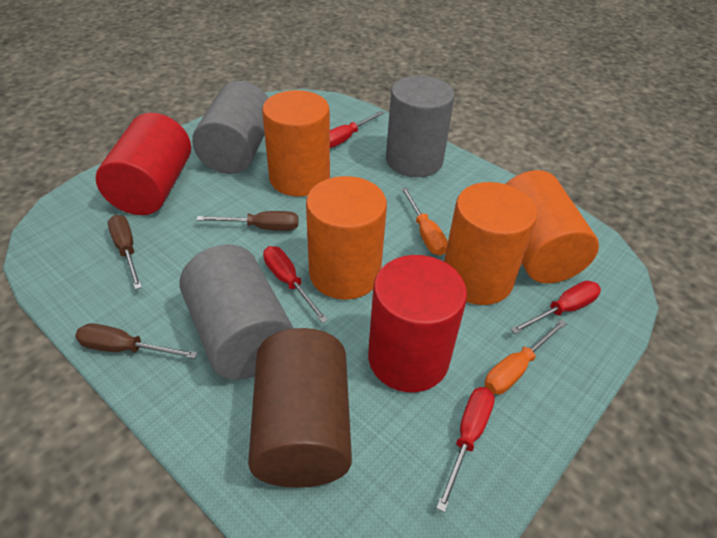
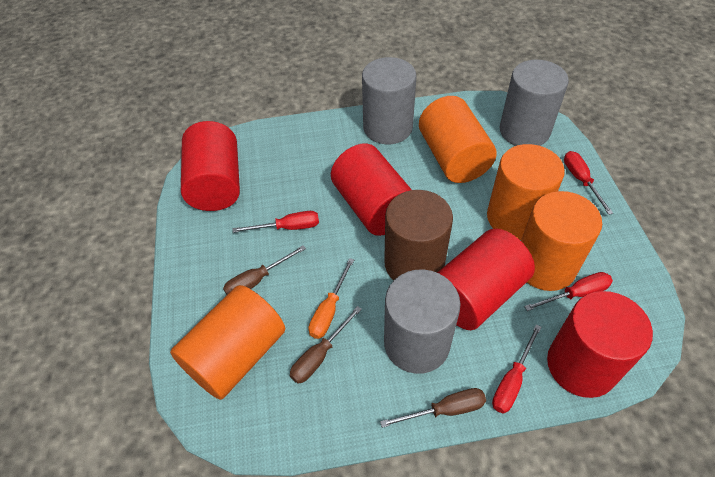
orange screwdriver: 2 -> 1
red cylinder: 2 -> 4

